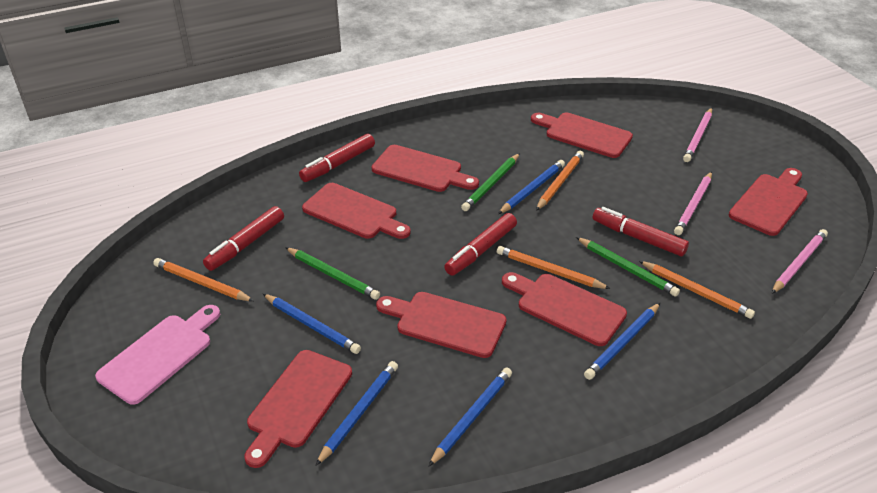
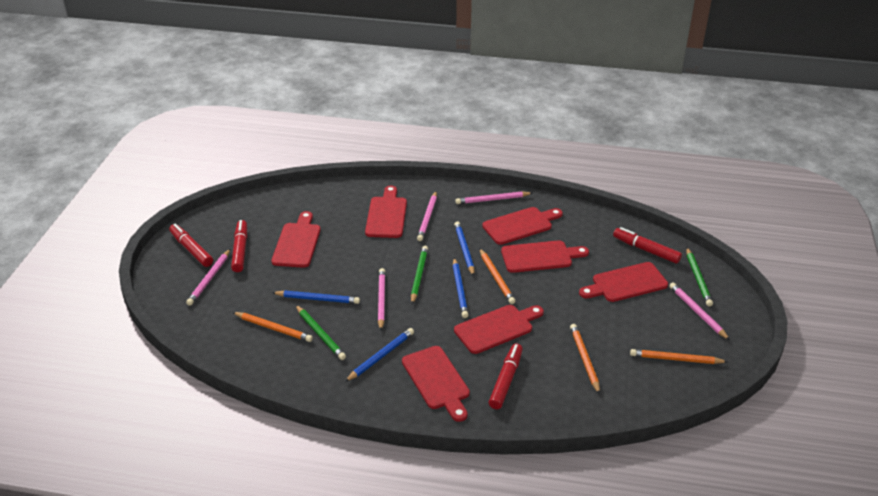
blue pencil: 5 -> 4
pink cutting board: 1 -> 0
pink pencil: 3 -> 5

